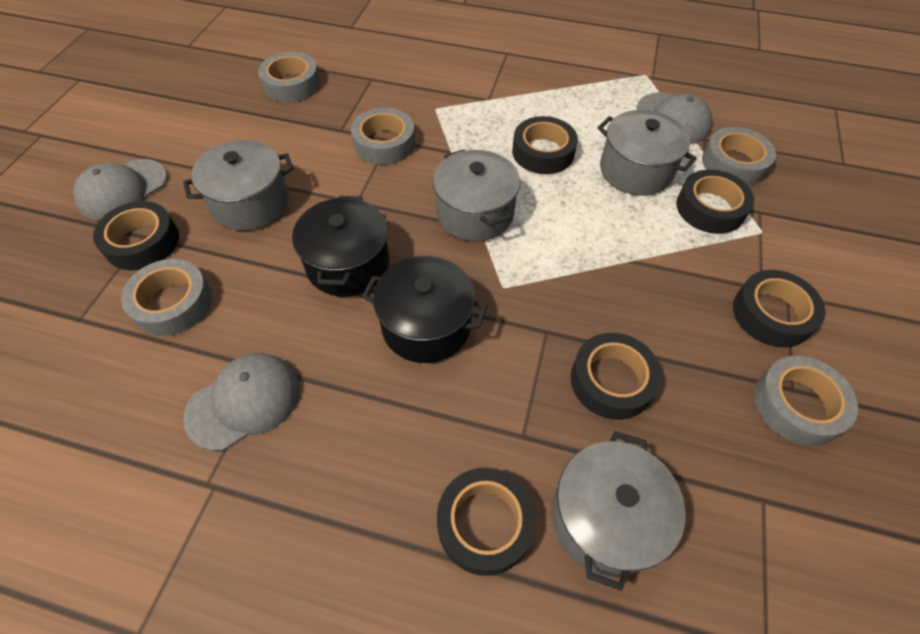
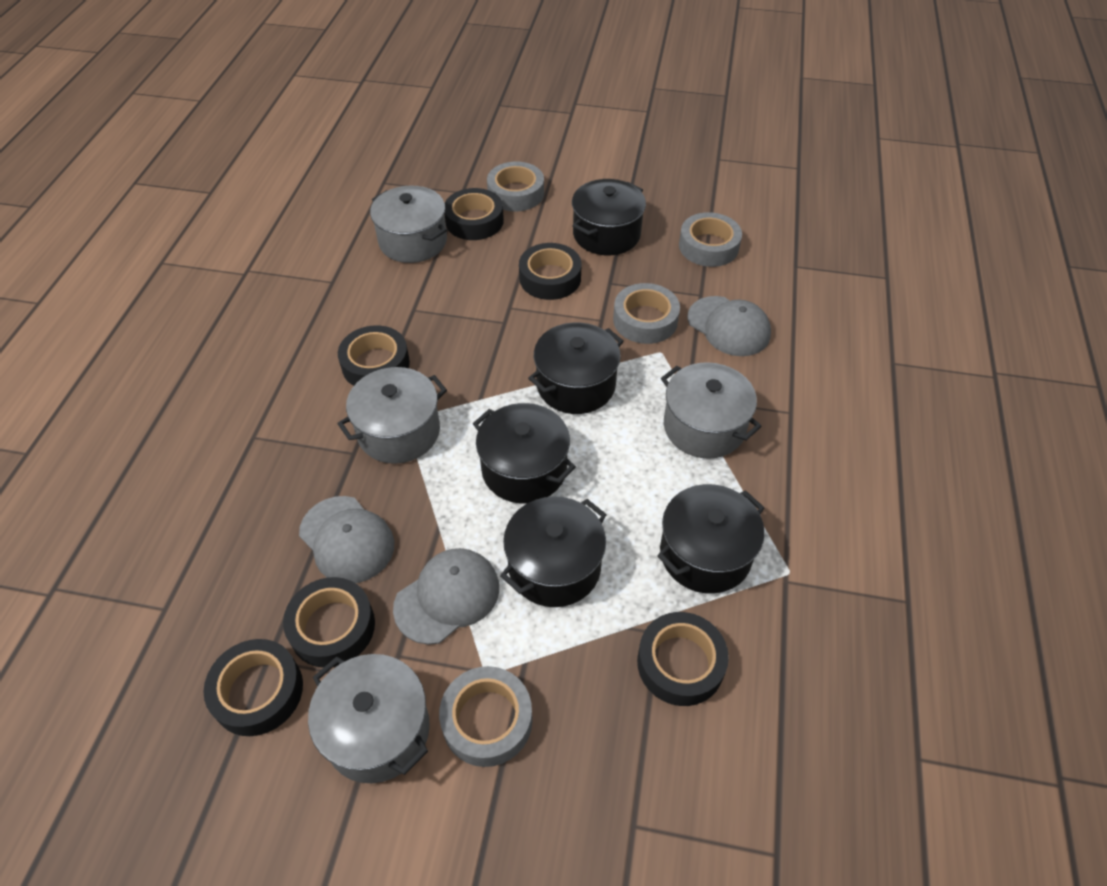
black pot: 2 -> 5
grey tape: 5 -> 4

